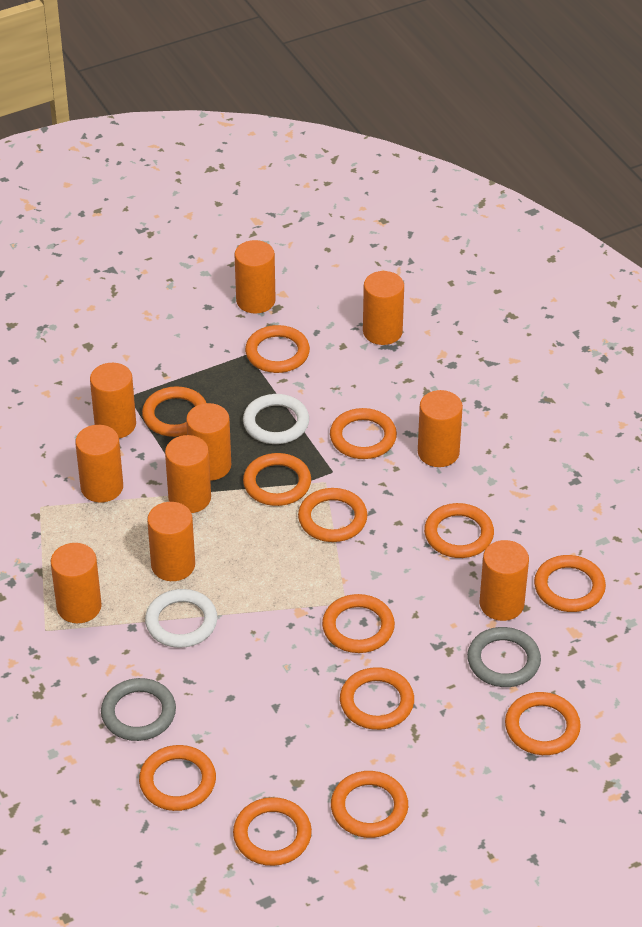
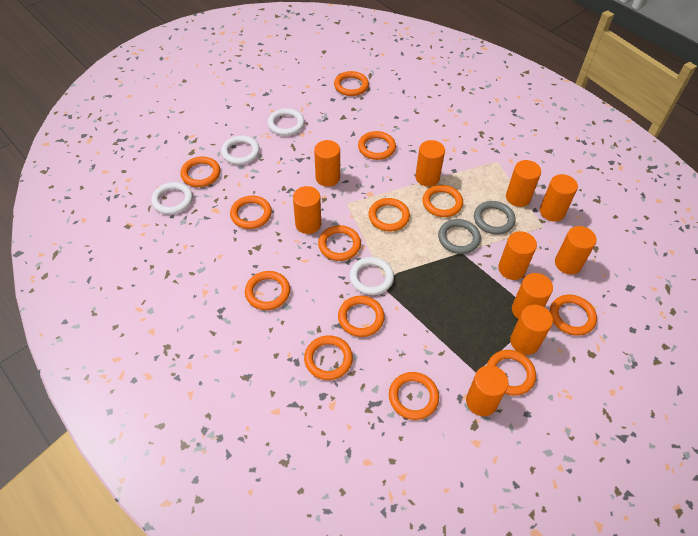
white ring: 2 -> 4

